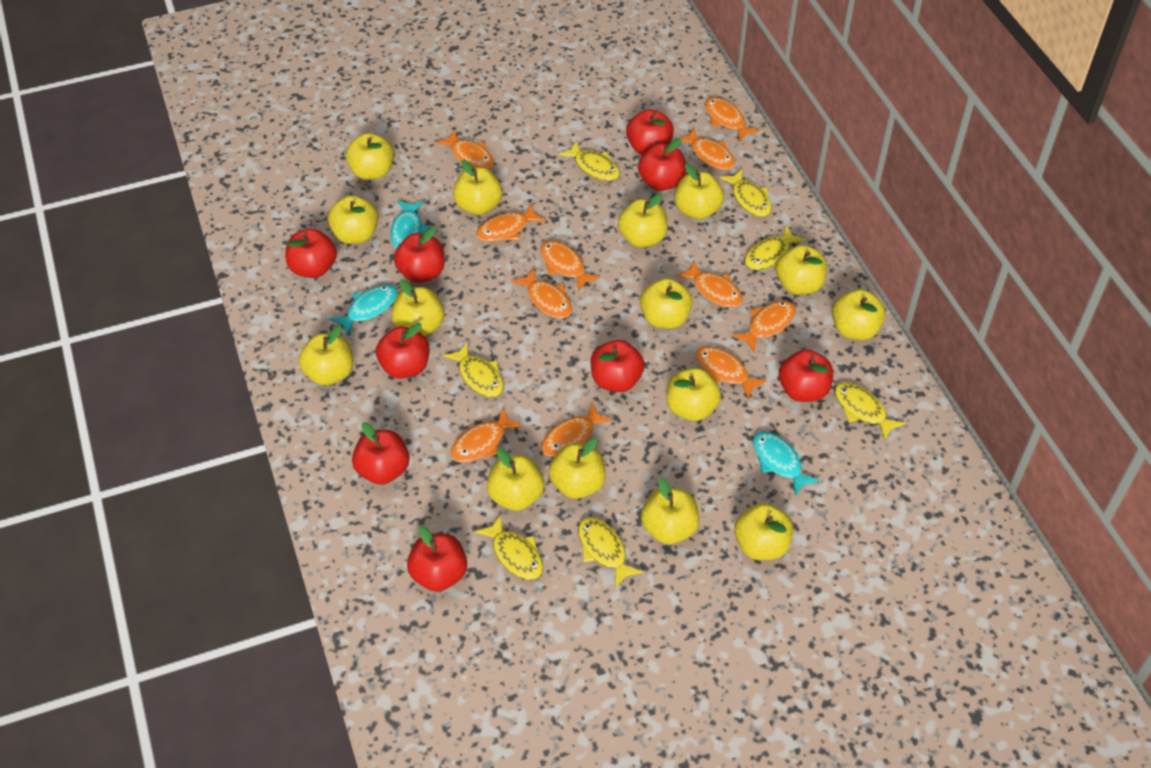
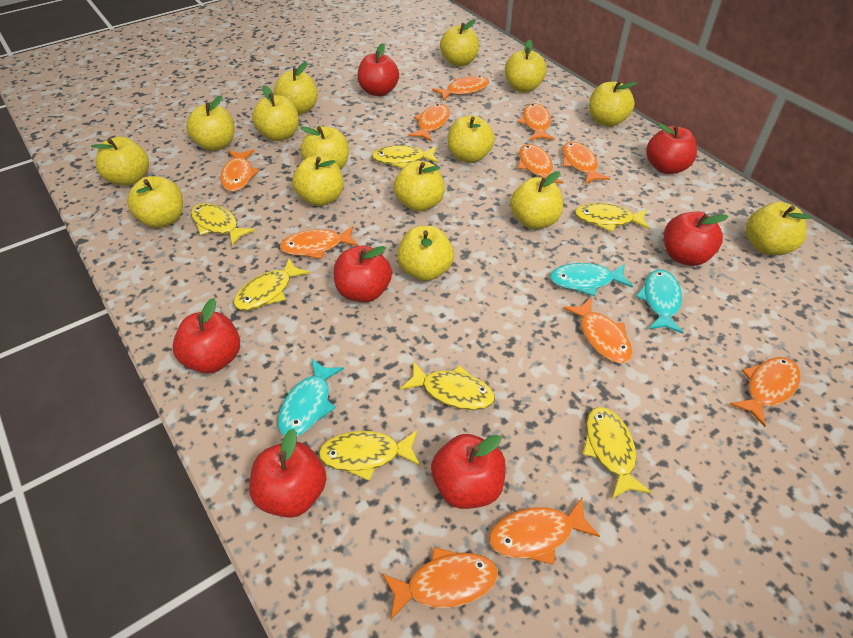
red apple: 9 -> 7

